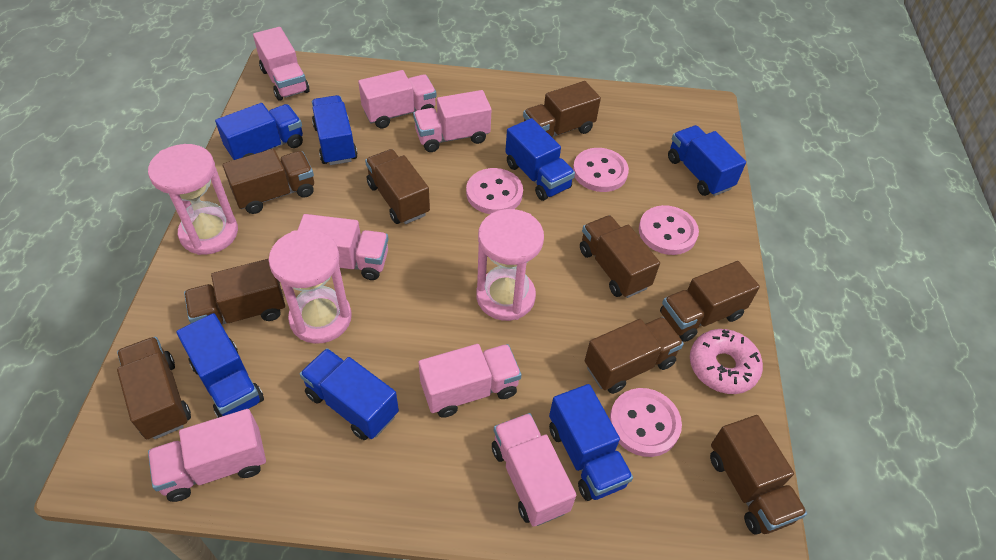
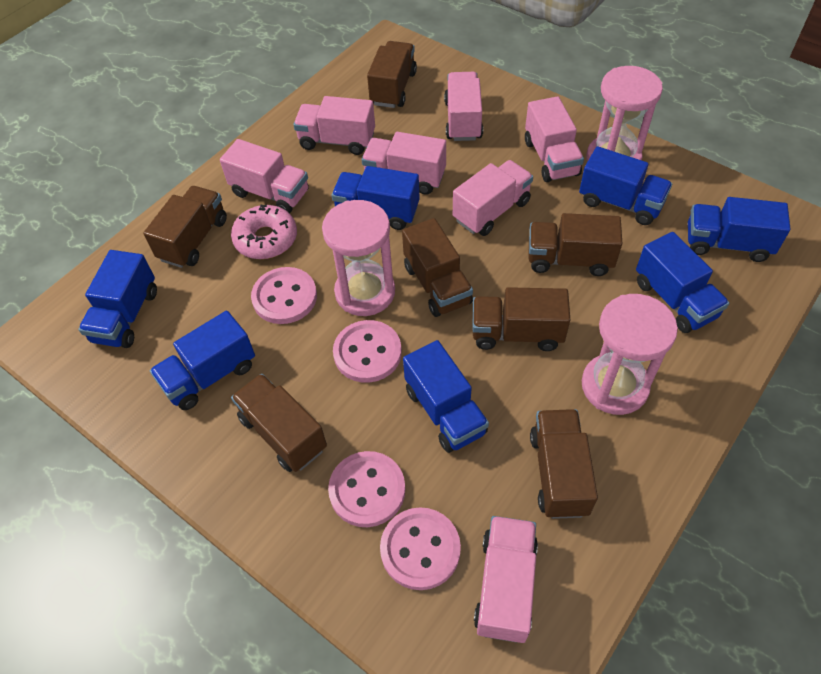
brown truck: 9 -> 7

